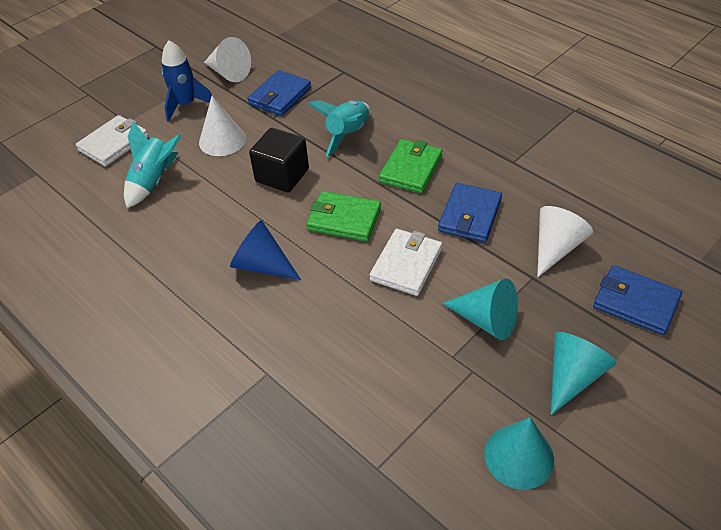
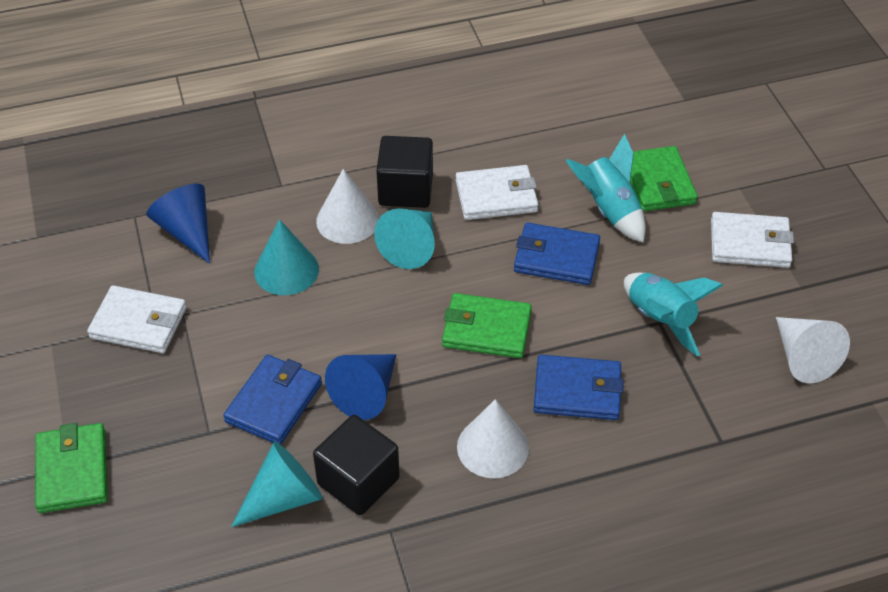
black cube: 1 -> 2
blue cone: 1 -> 2
blue rocket: 1 -> 0
green wallet: 2 -> 3
white wallet: 2 -> 3

